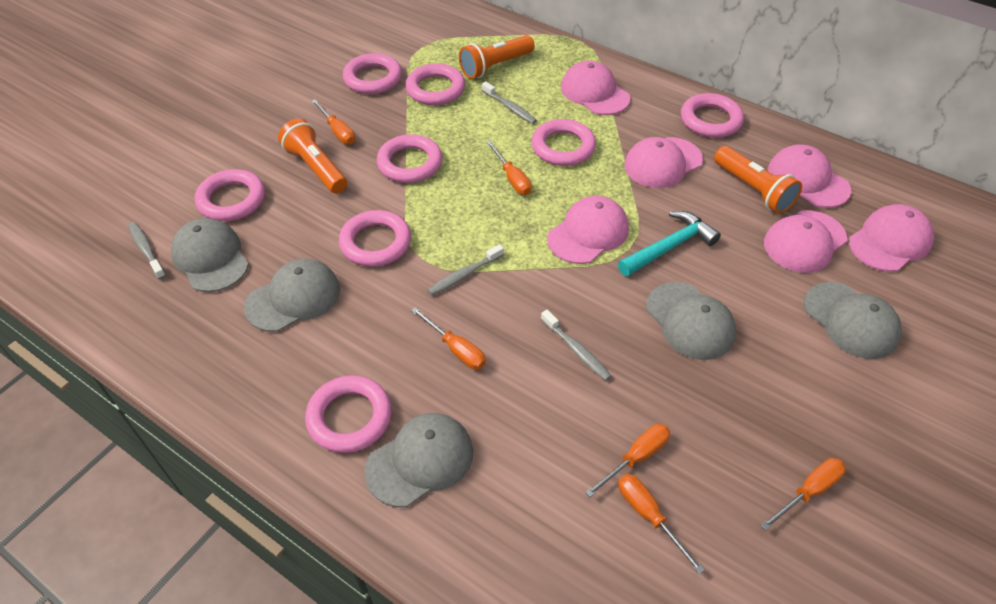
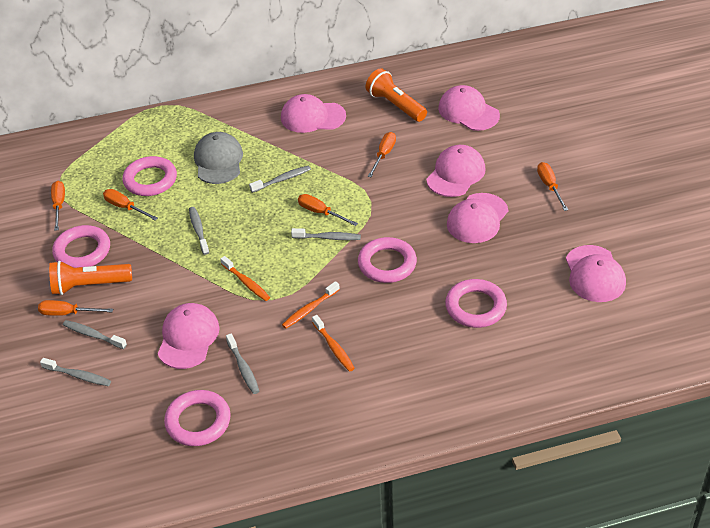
grey cap: 5 -> 1
grey toothbrush: 4 -> 6
orange flashlight: 3 -> 2
orange toothbrush: 0 -> 3
pink ring: 8 -> 5
turquoise hammer: 1 -> 0

